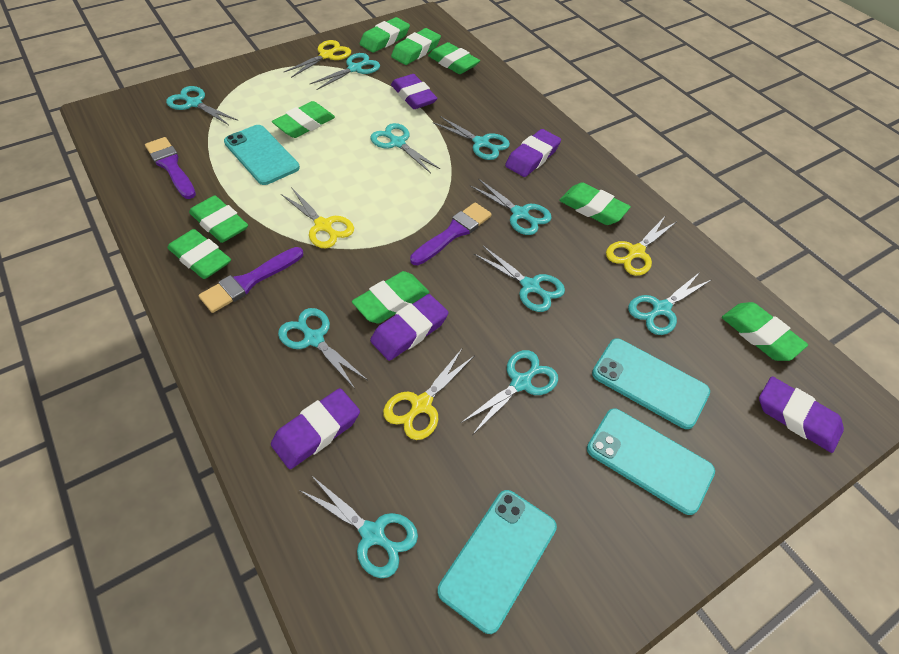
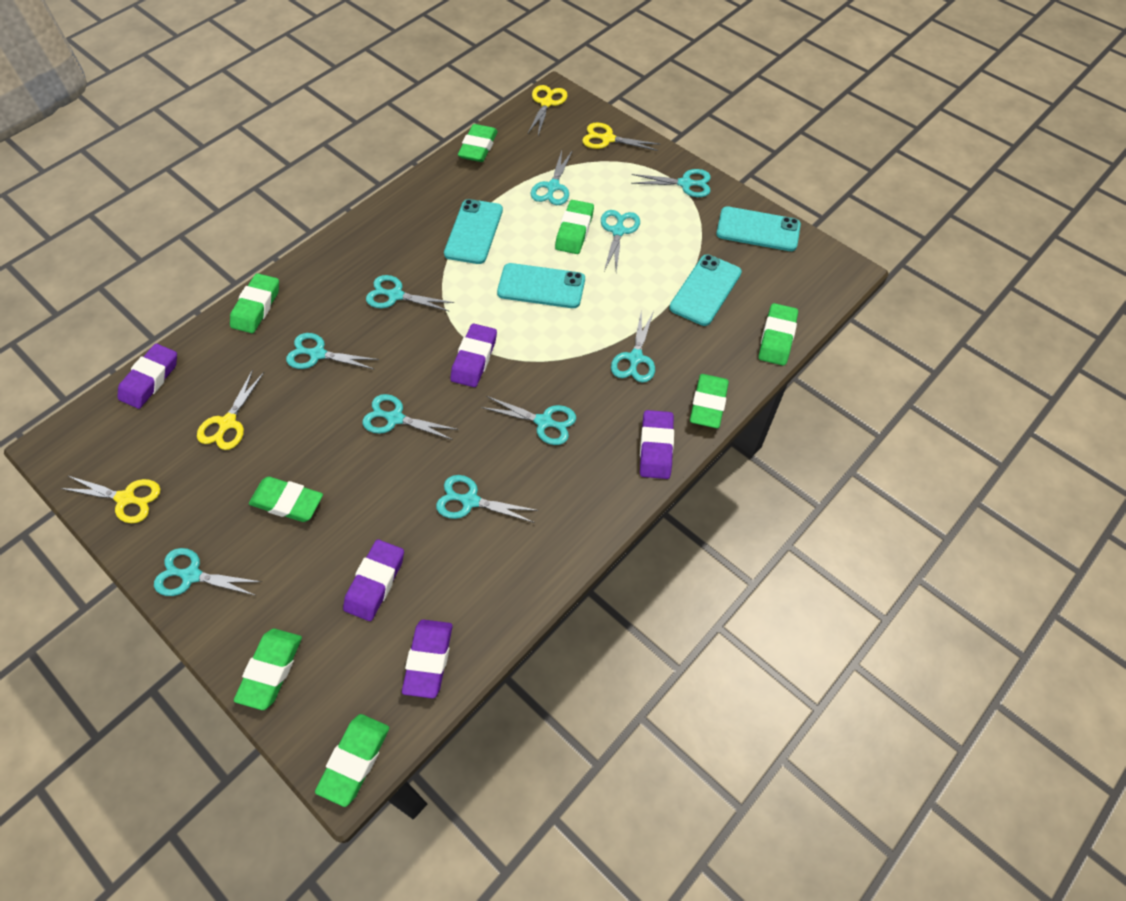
green eraser: 9 -> 8
purple brush: 3 -> 0

